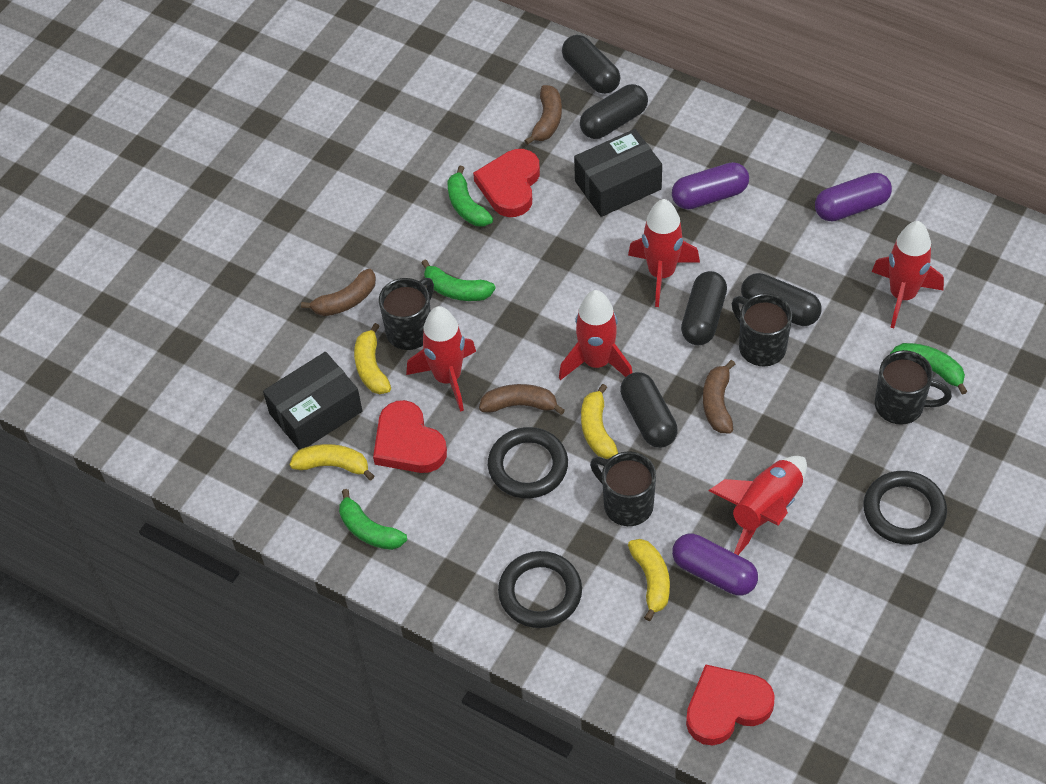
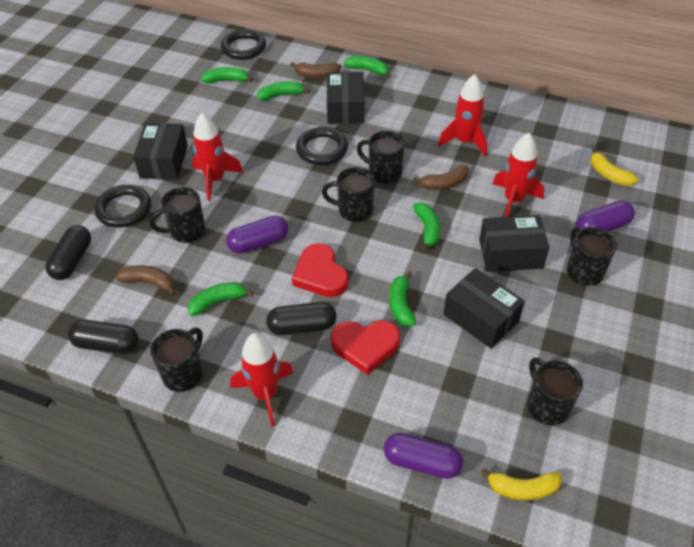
black box: 2 -> 4
black capsule: 5 -> 3
black mug: 4 -> 6
brown banana: 4 -> 3
green banana: 4 -> 6
red heart: 3 -> 2
red rocket: 5 -> 4
yellow banana: 4 -> 2

